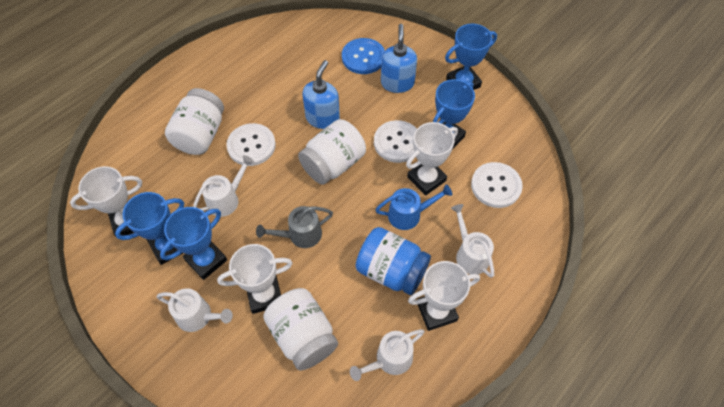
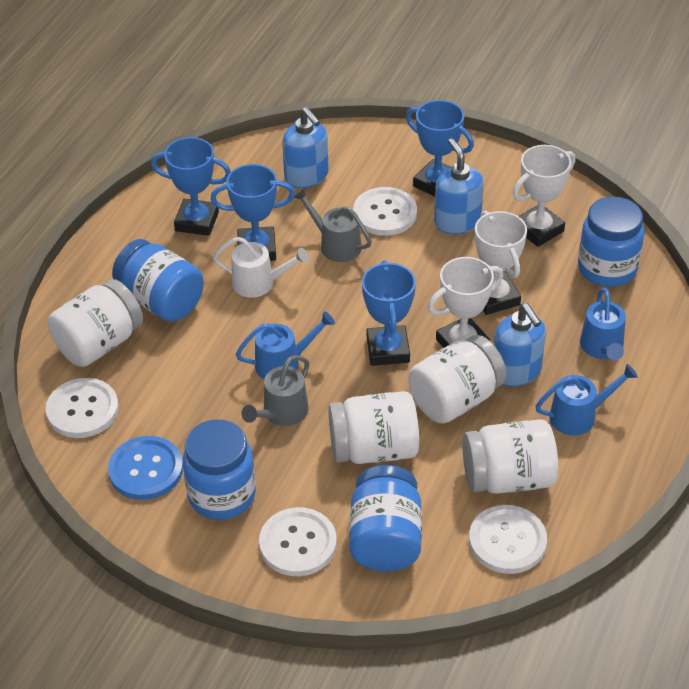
blue jar: 1 -> 4
blue soap dispenser: 2 -> 3
blue watering can: 1 -> 3
grey watering can: 1 -> 2
white button: 3 -> 4
white jar: 3 -> 4
white trophy: 4 -> 3
white watering can: 4 -> 1

